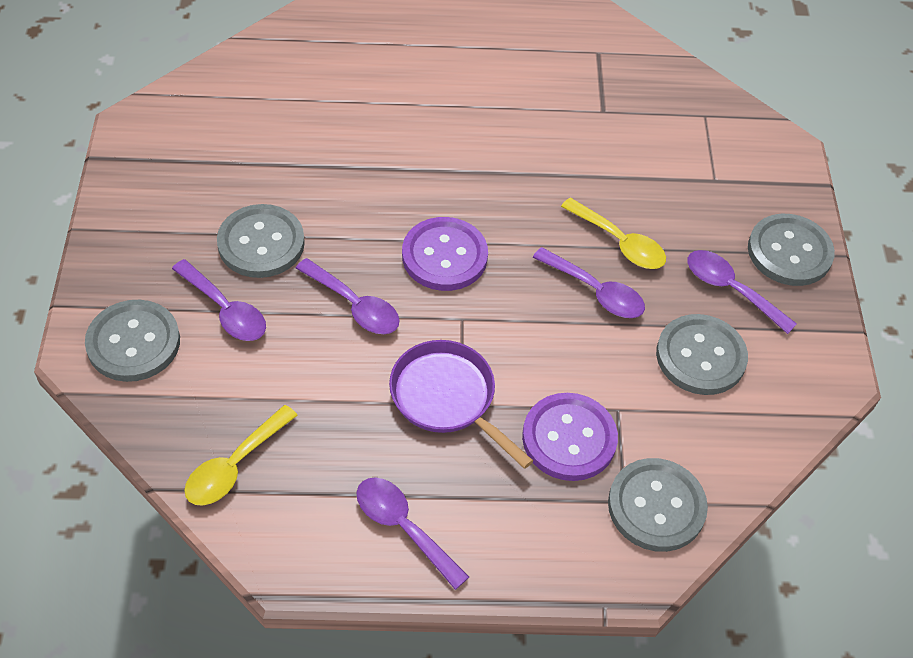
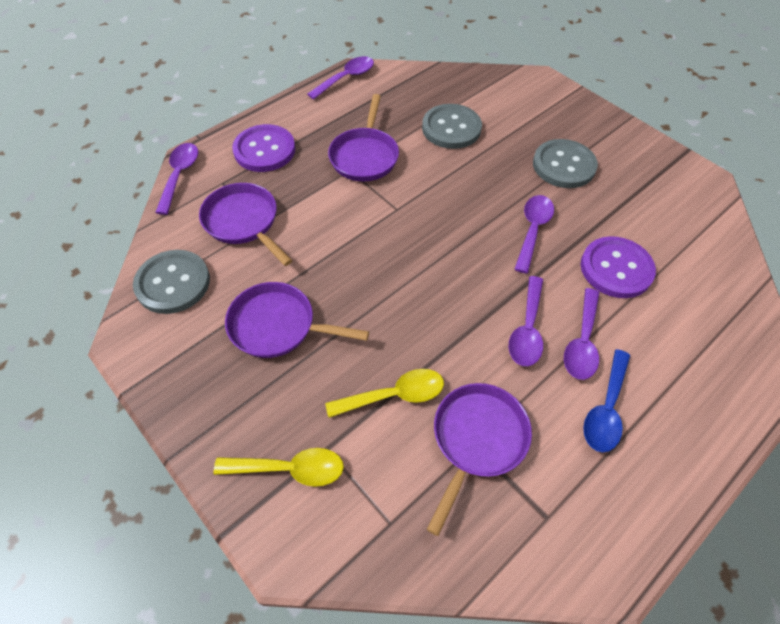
blue spoon: 0 -> 1
grey button: 5 -> 3
purple pan: 1 -> 4

